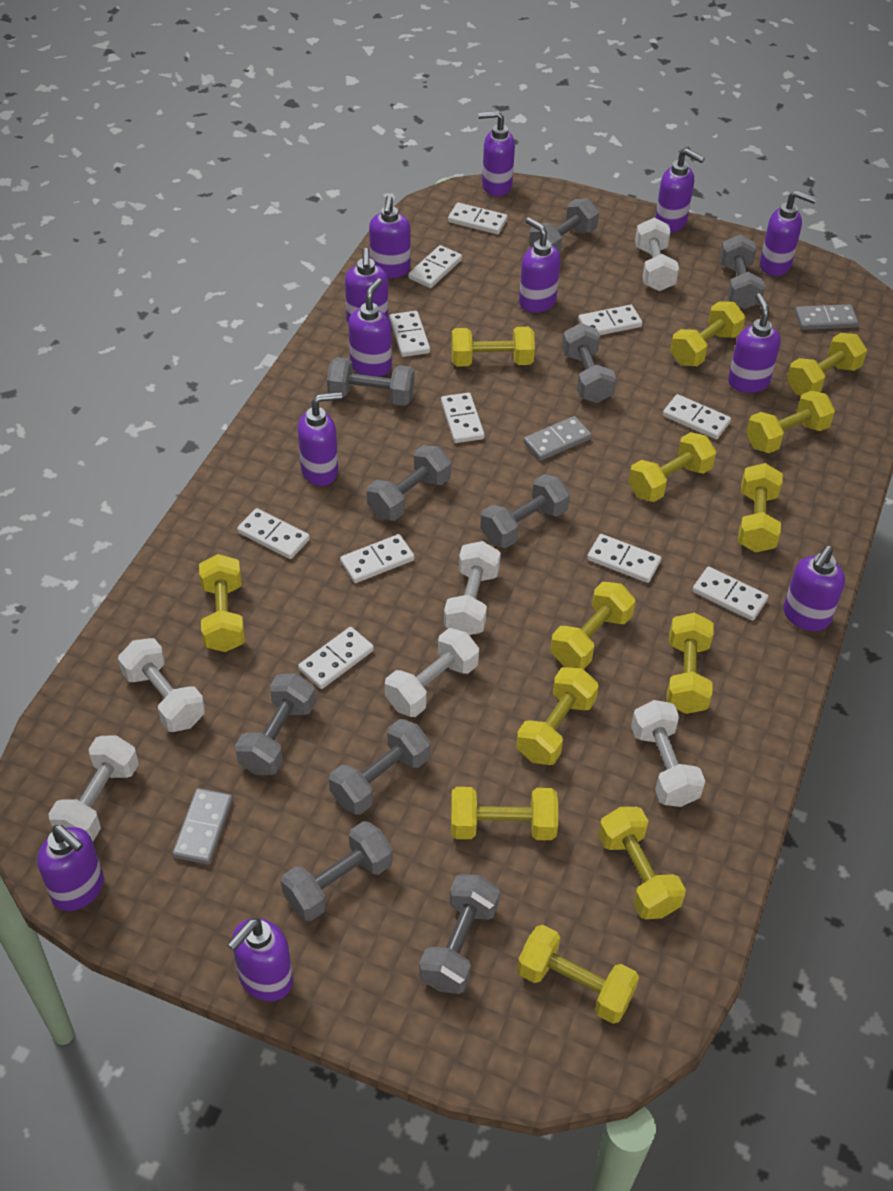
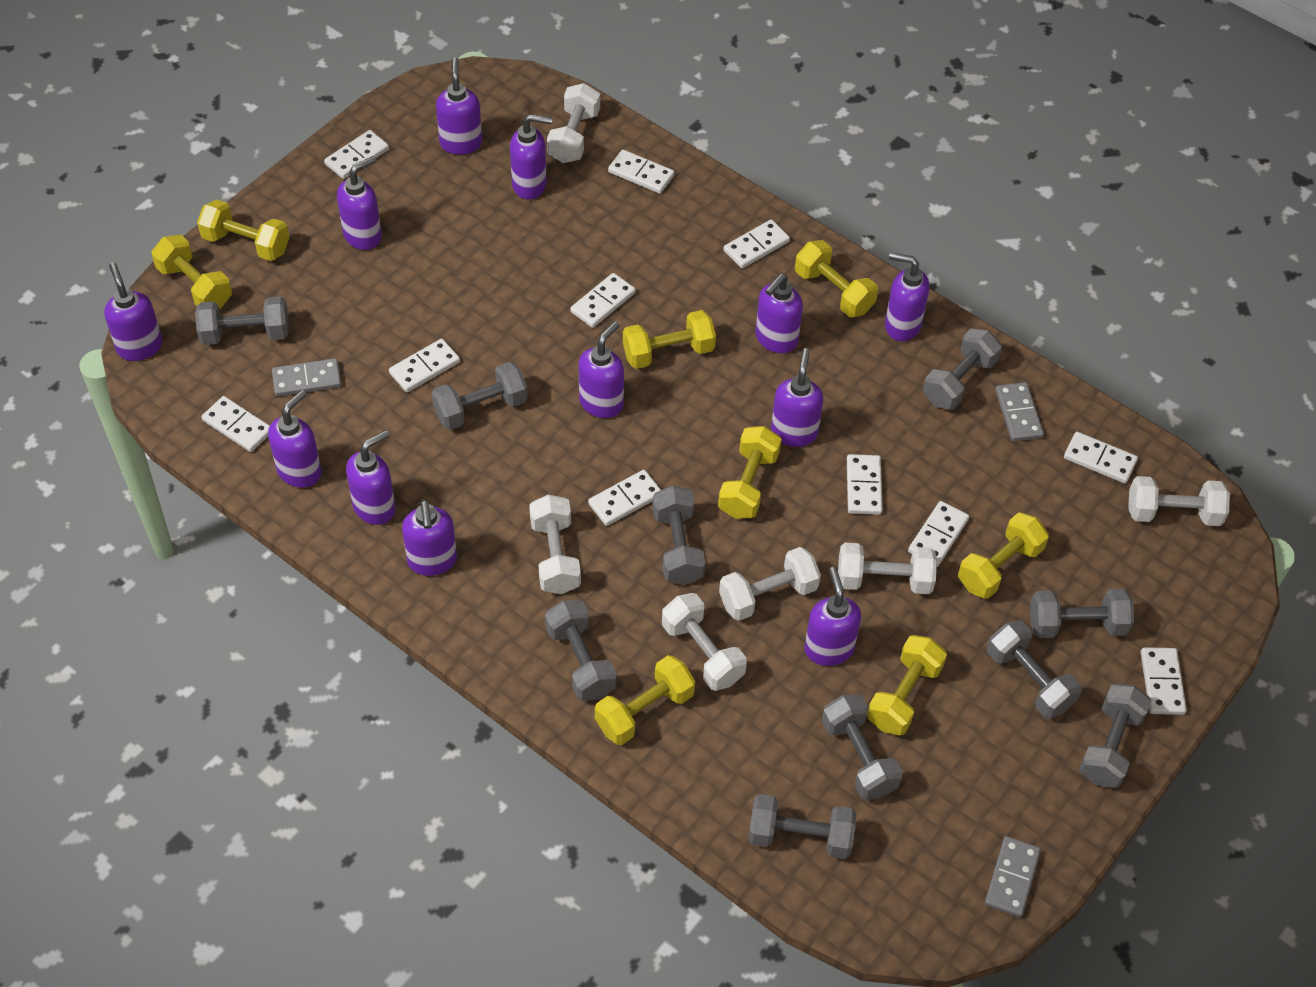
yellow dumbbell: 13 -> 8

